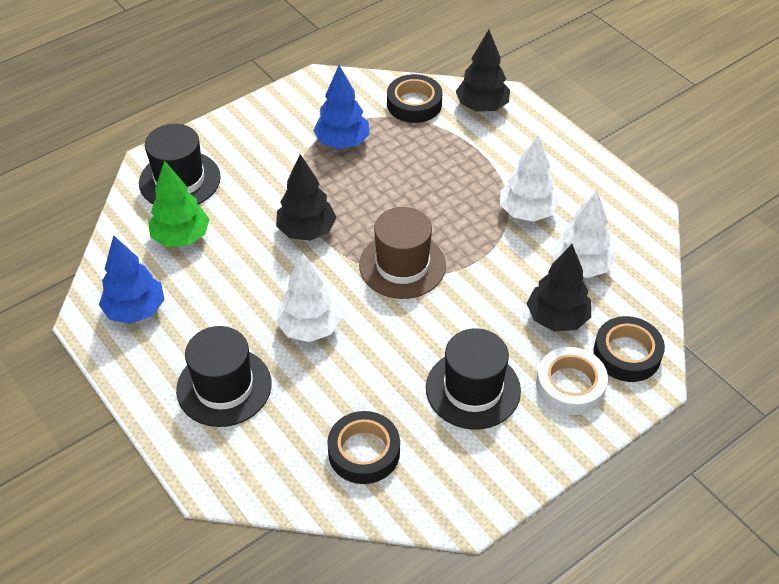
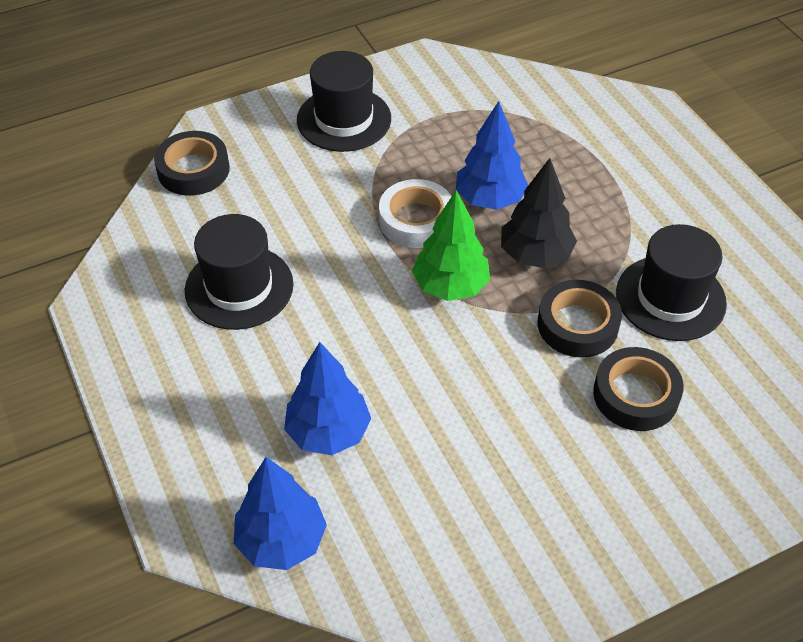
black tree: 3 -> 1
blue tree: 2 -> 3
brown hat: 1 -> 0
white tree: 3 -> 0

